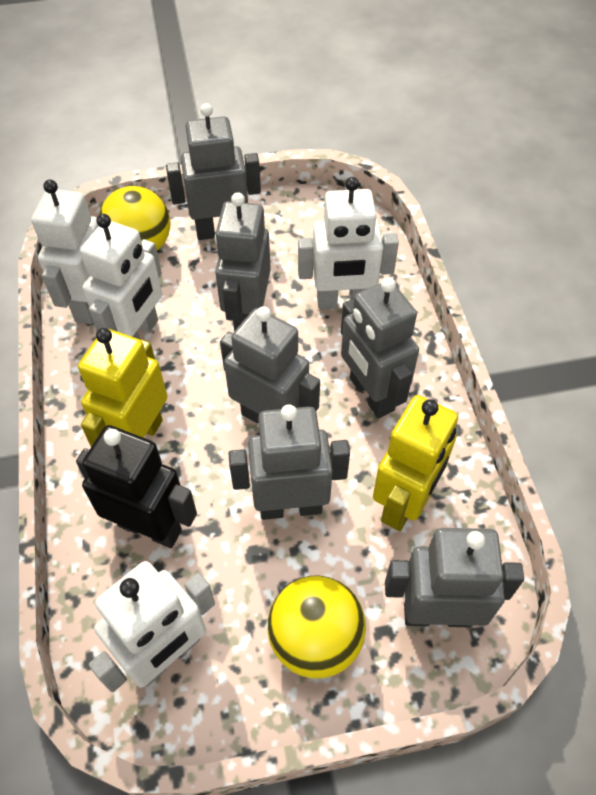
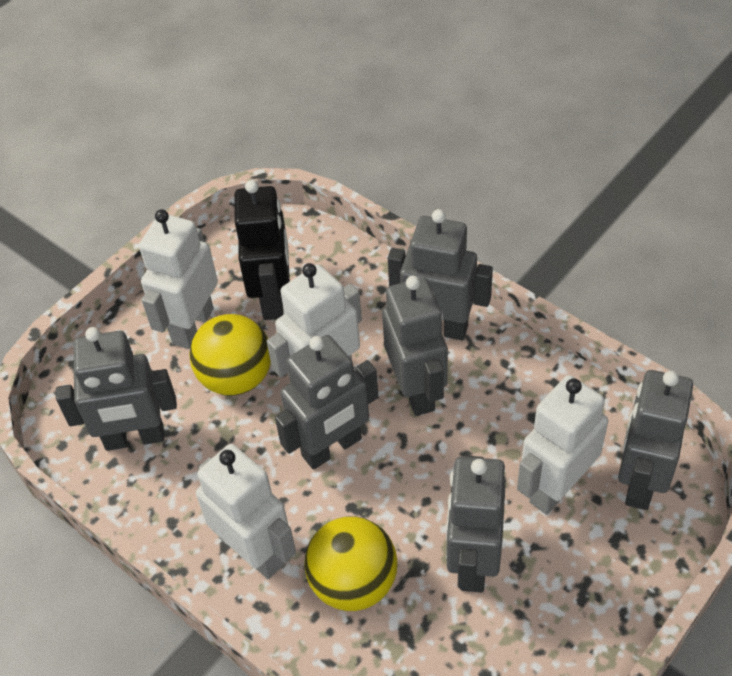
yellow robot: 2 -> 0

